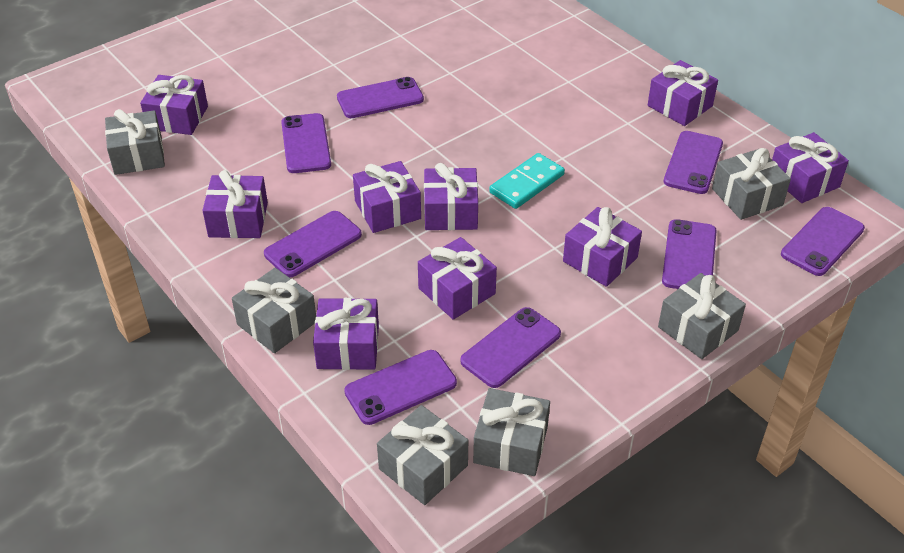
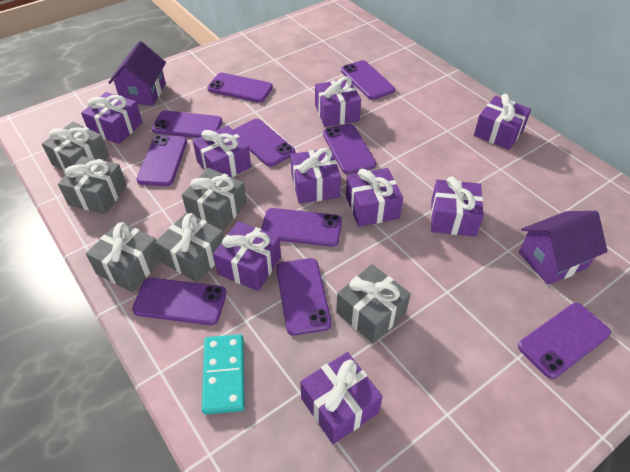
purple house: 0 -> 2
purple phone: 8 -> 10

